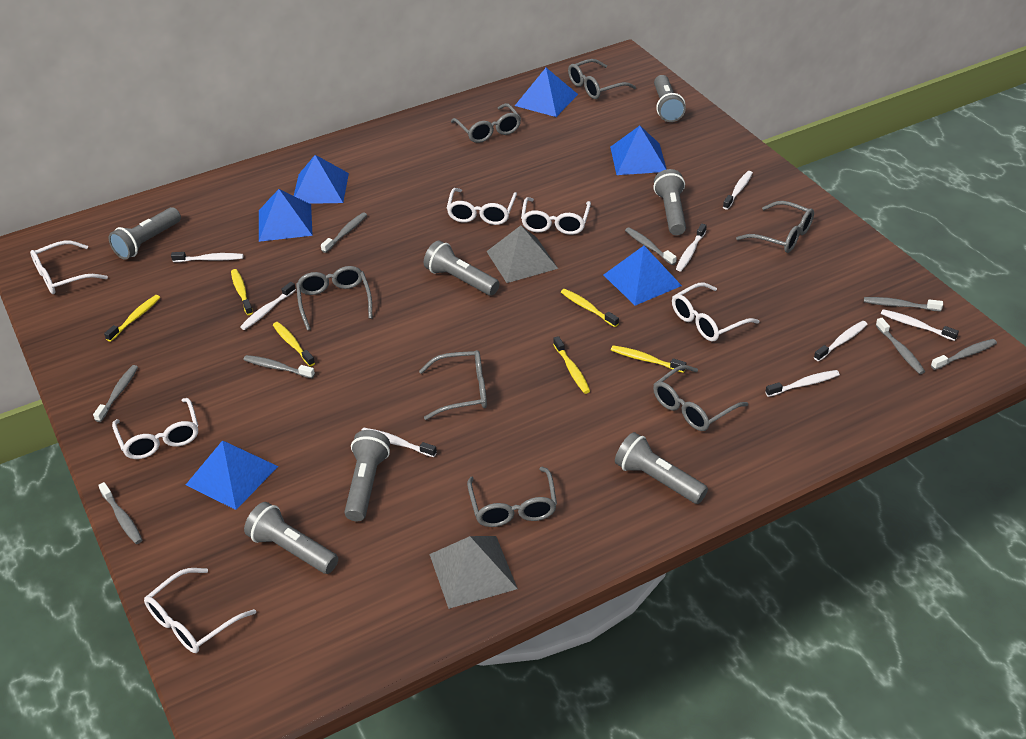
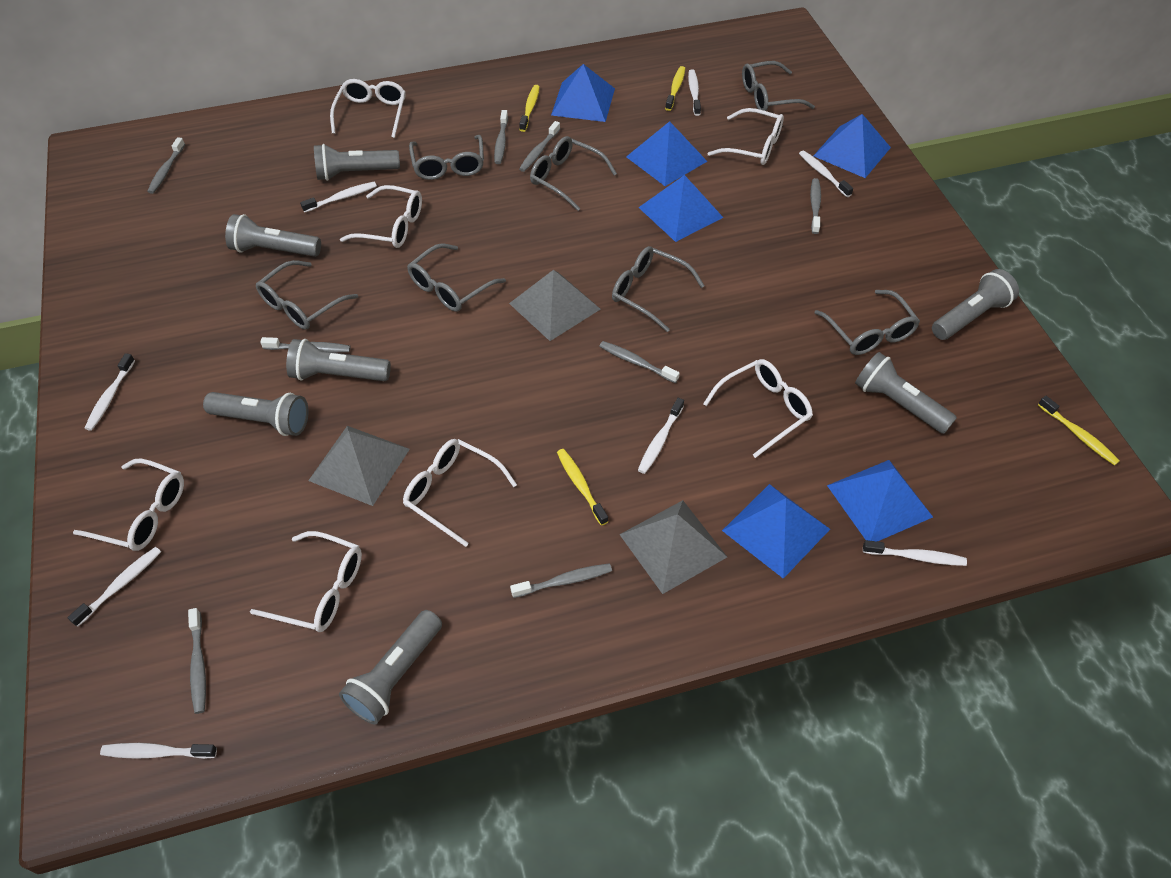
grey pyramid: 2 -> 3
white glasses: 6 -> 7
yellow toothbrush: 6 -> 4

